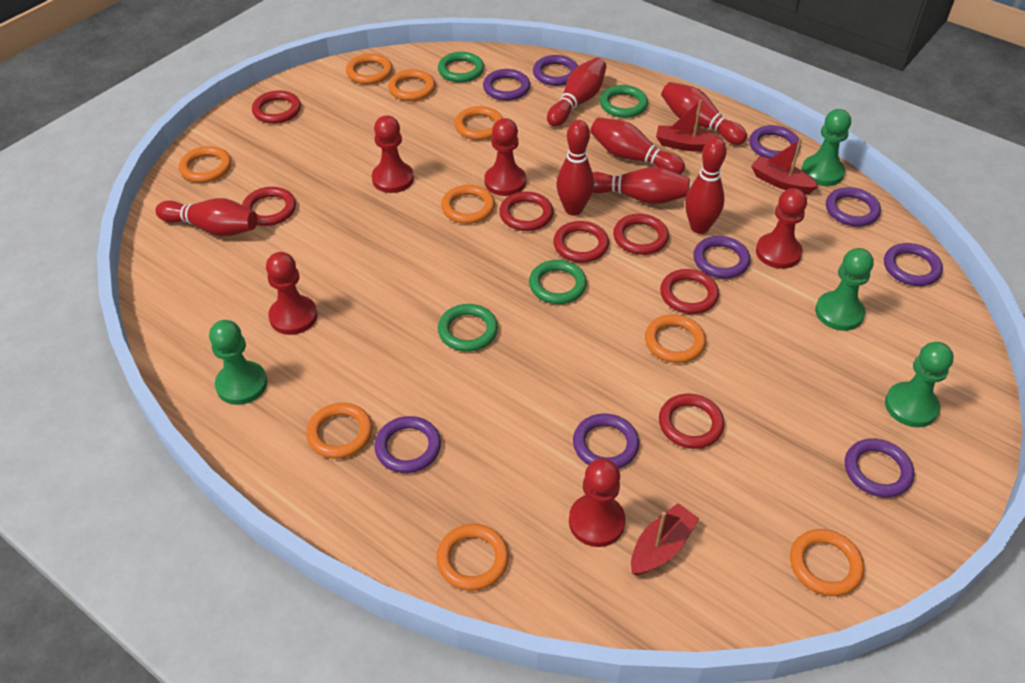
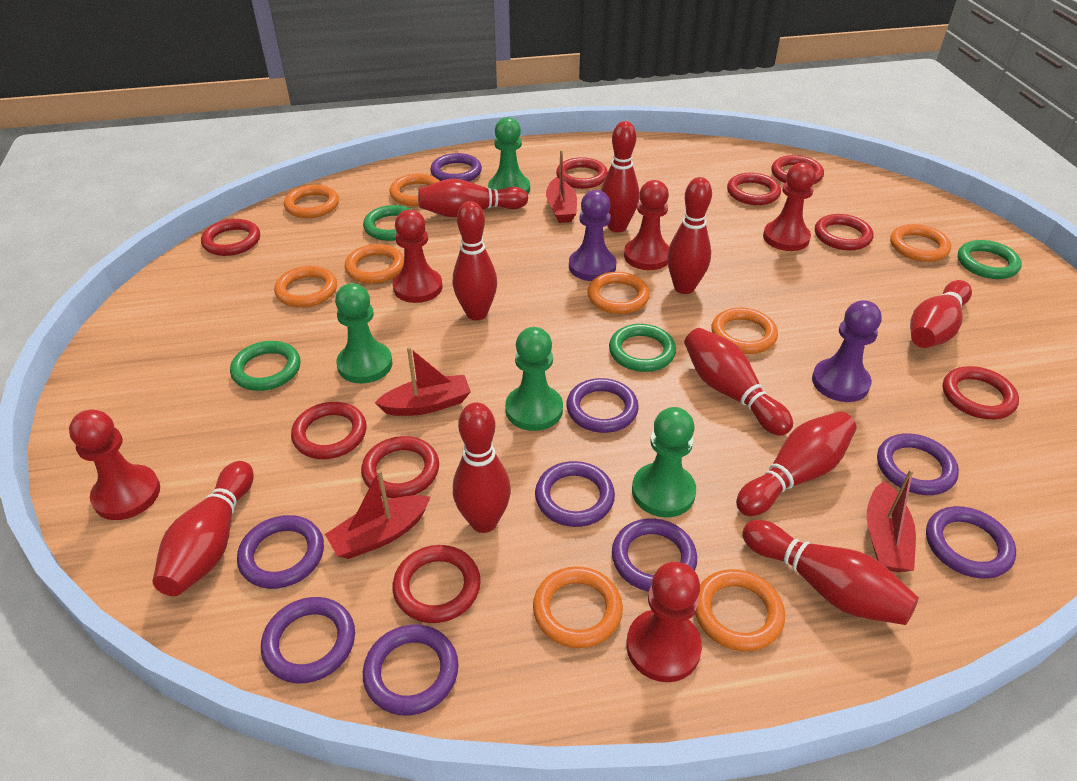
purple pawn: 0 -> 2
red boat: 3 -> 4
red bowling pin: 7 -> 10
red ring: 7 -> 9

